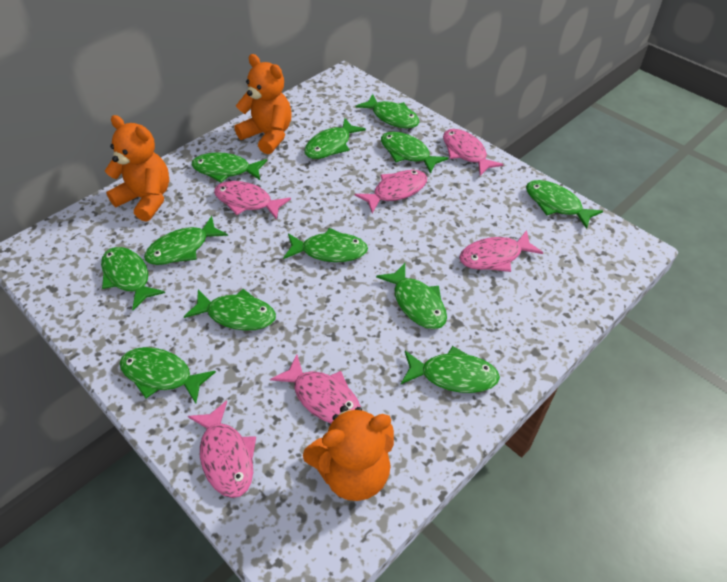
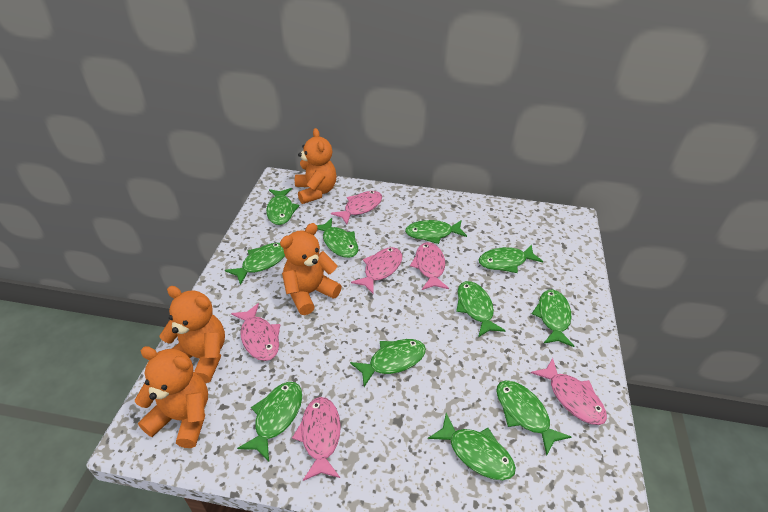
green fish: 12 -> 11
orange teddy bear: 3 -> 4

